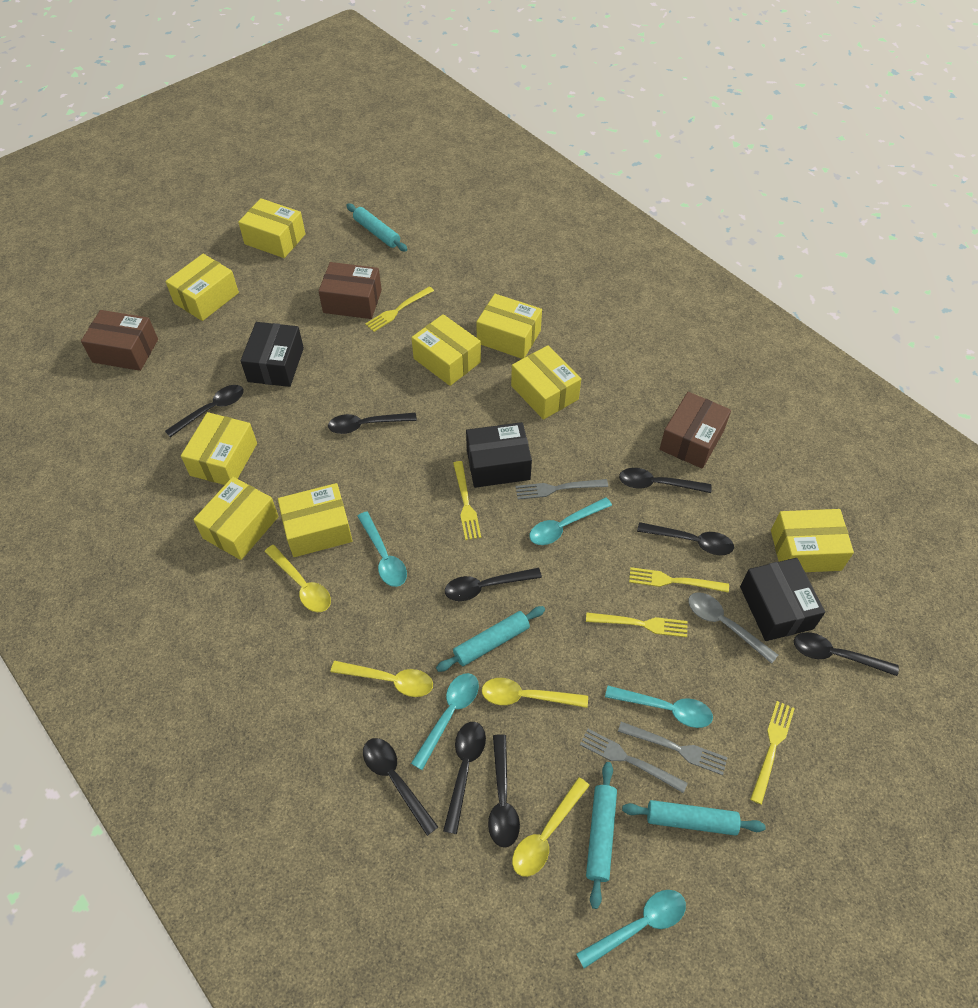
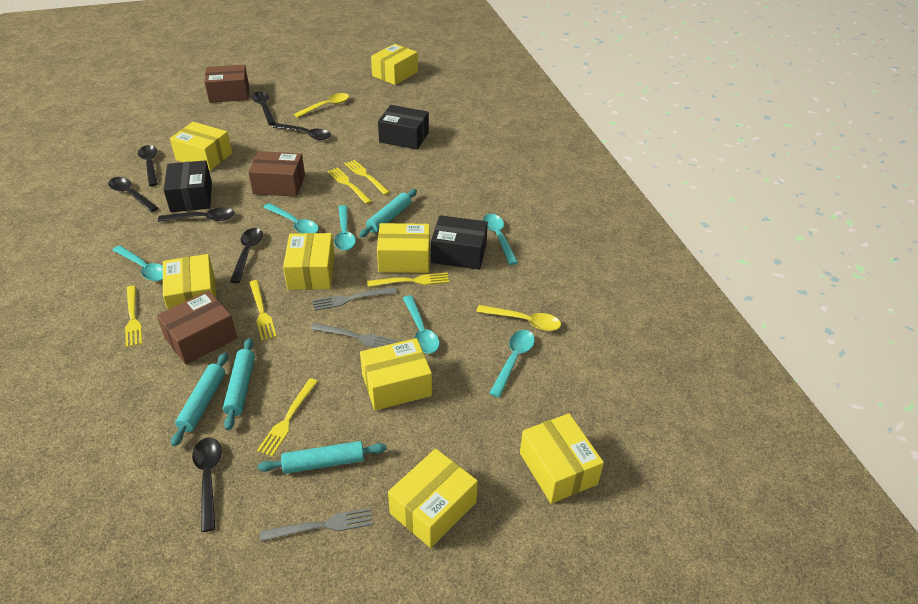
black spoon: 9 -> 7
grey spoon: 1 -> 0
turquoise spoon: 5 -> 6
yellow box: 9 -> 8
yellow fork: 5 -> 6
yellow spoon: 4 -> 2

